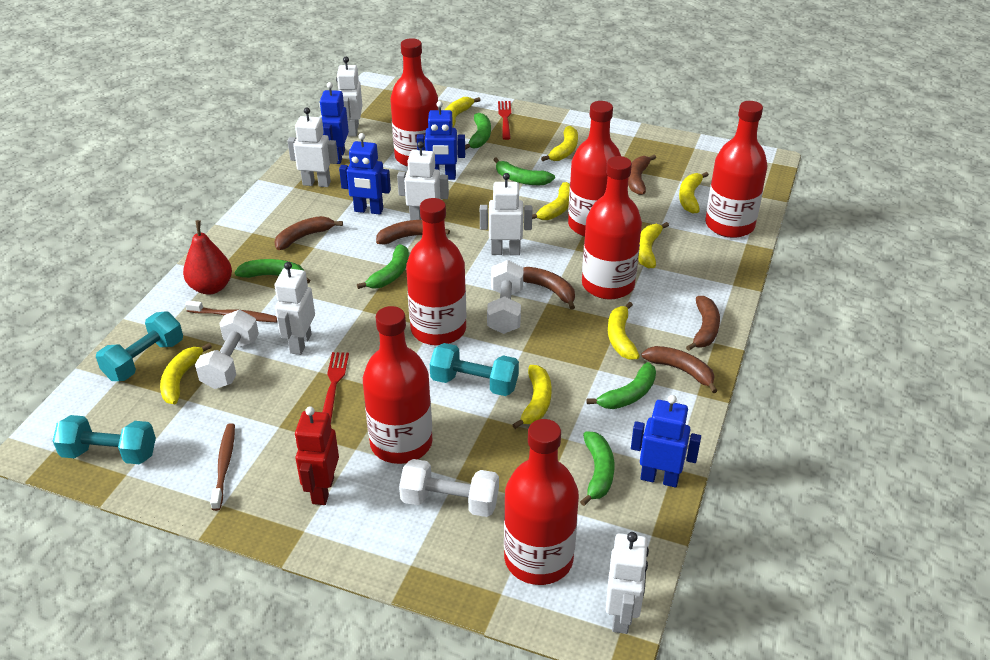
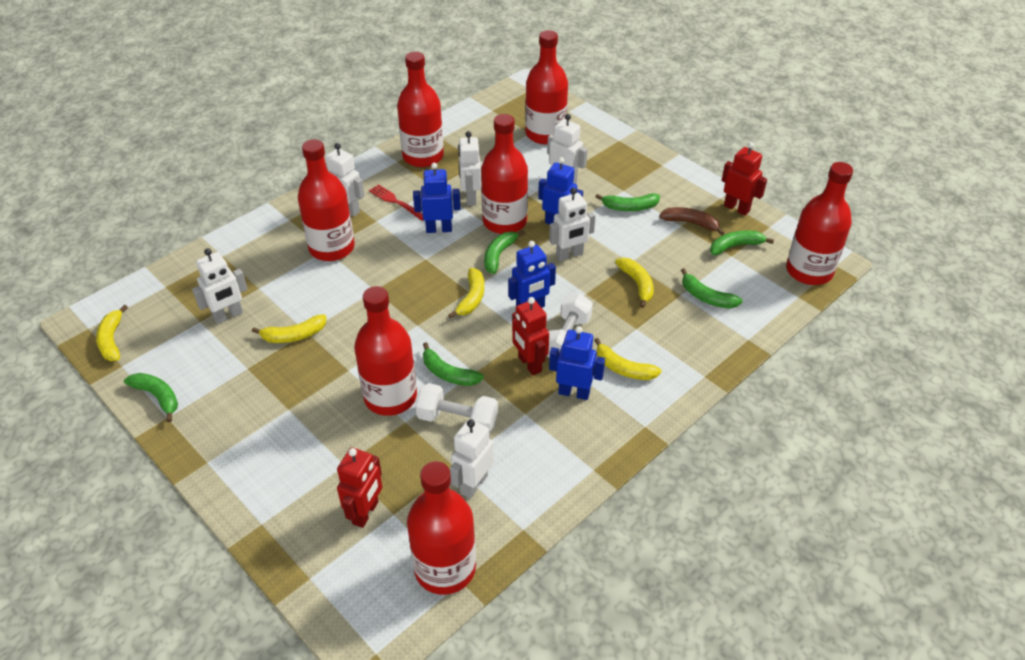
brown banana: 6 -> 1
brown toothbrush: 2 -> 0
red fork: 2 -> 1
red pear: 1 -> 0
red robot: 1 -> 3
turquoise dumbbell: 3 -> 0
white dumbbell: 3 -> 2
yellow banana: 8 -> 5

